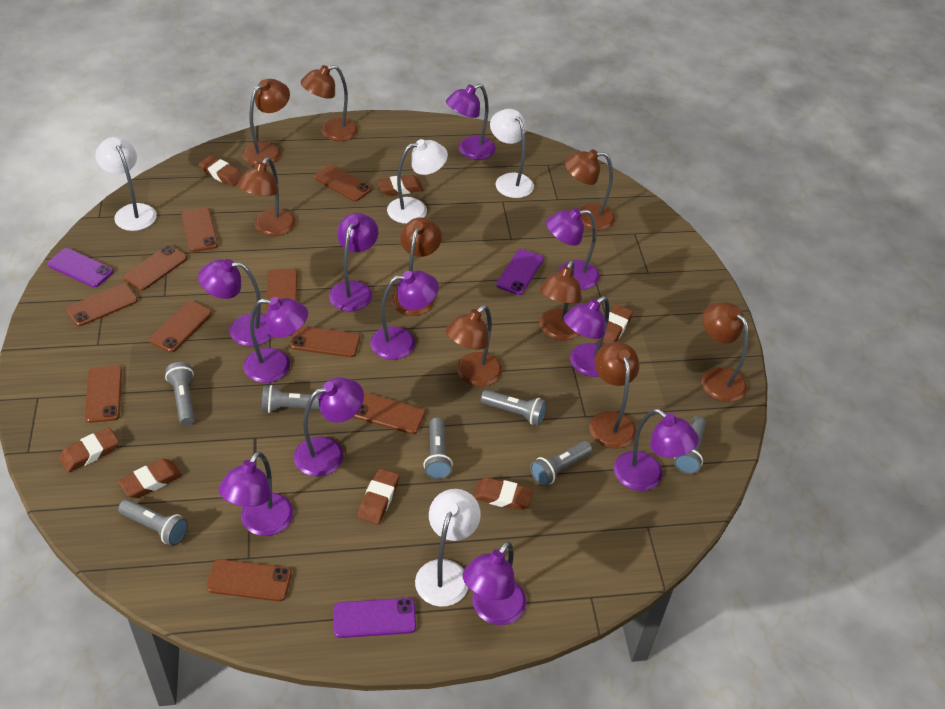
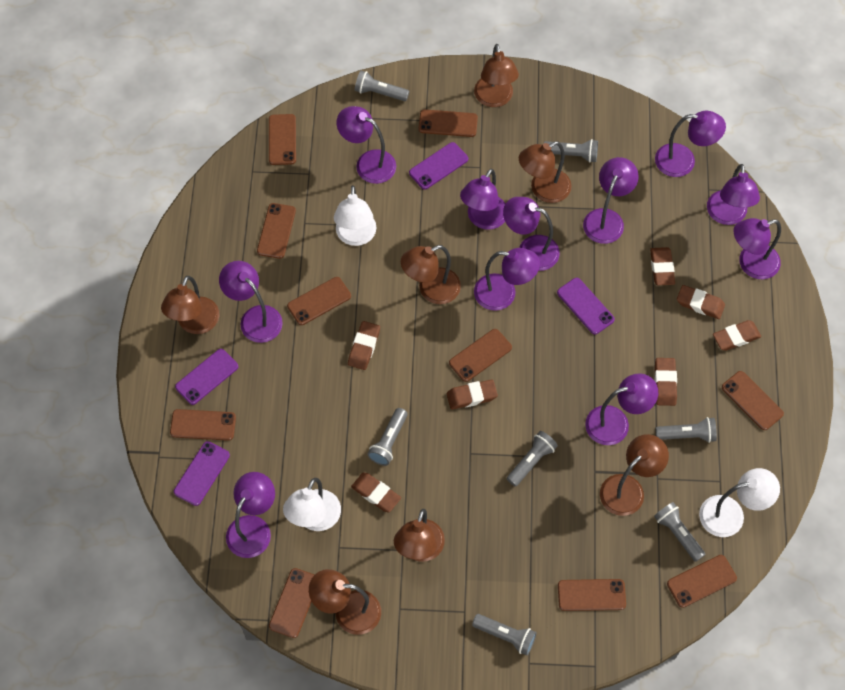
brown lamp: 9 -> 7
purple phone: 3 -> 4
white lamp: 4 -> 3

